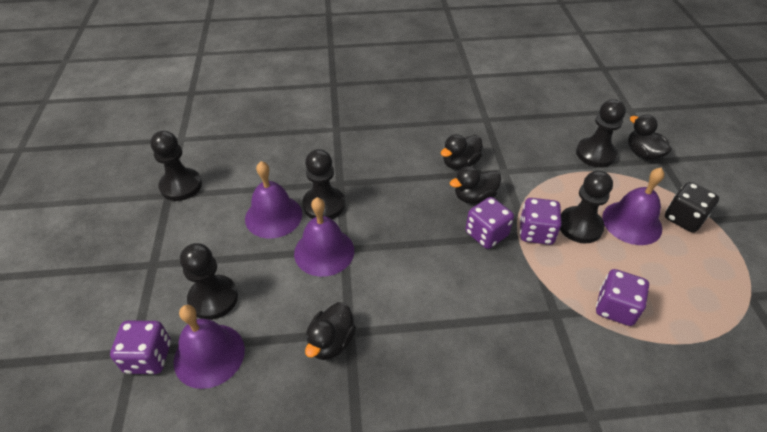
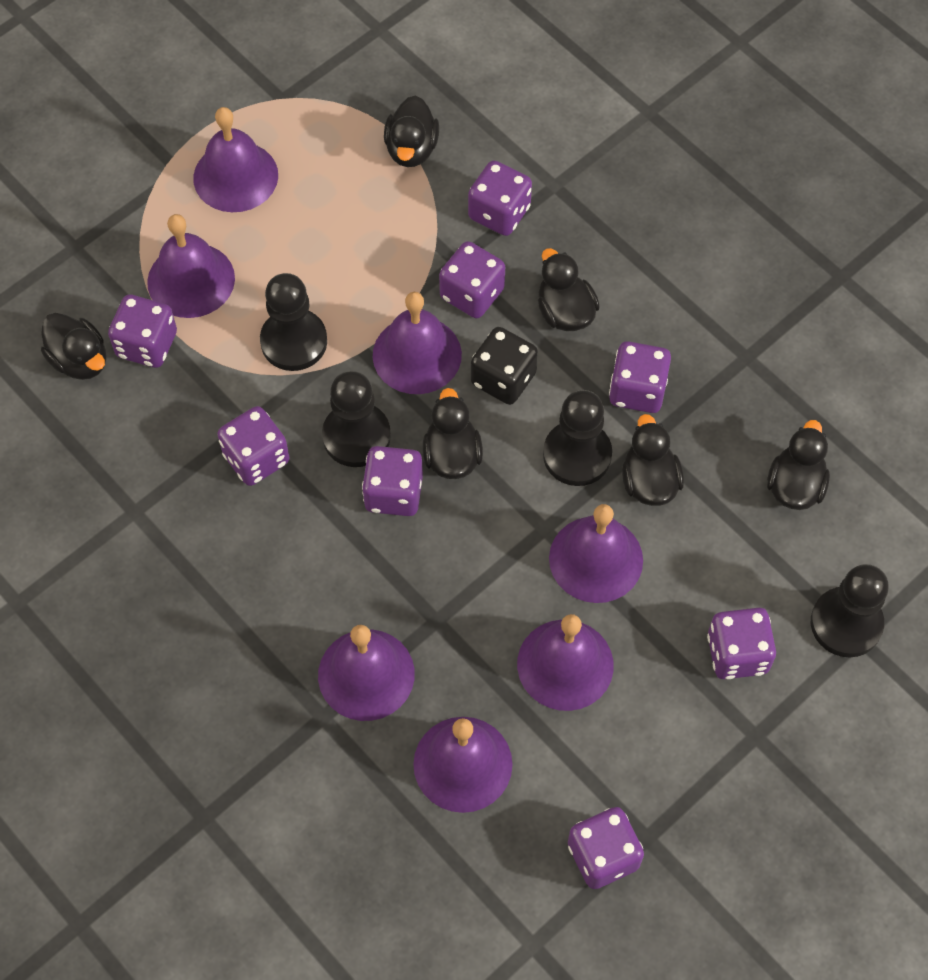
black duck: 4 -> 6
black pawn: 5 -> 4
purple bell: 4 -> 7
purple dice: 4 -> 8

